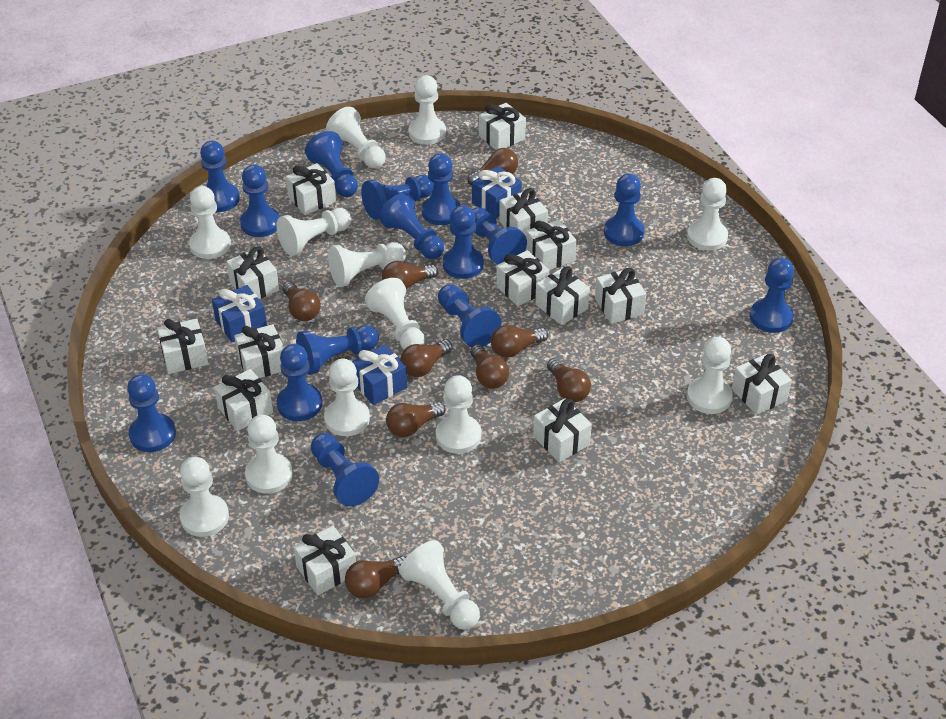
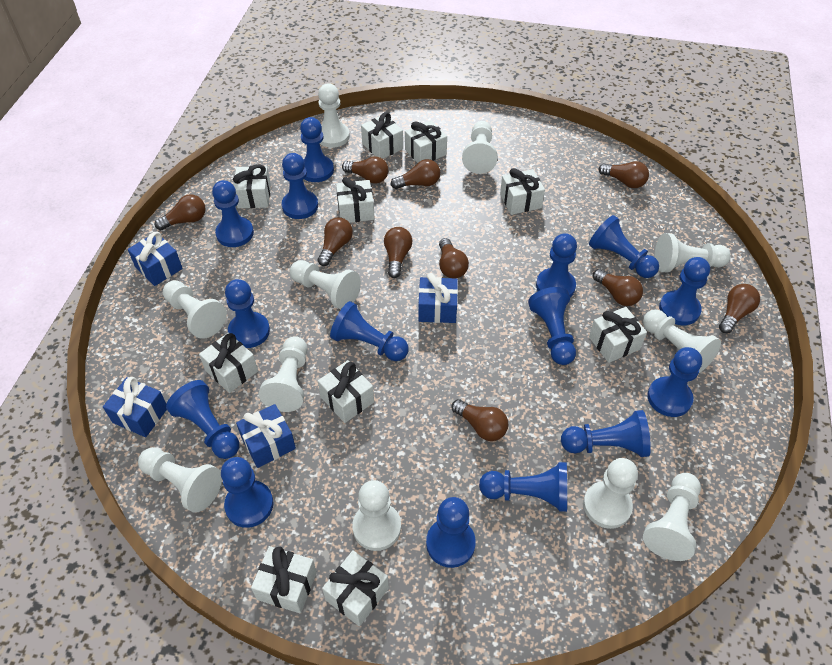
blue gift: 3 -> 4
brown light bulb: 9 -> 10
white gift: 14 -> 10
white pawn: 13 -> 11

